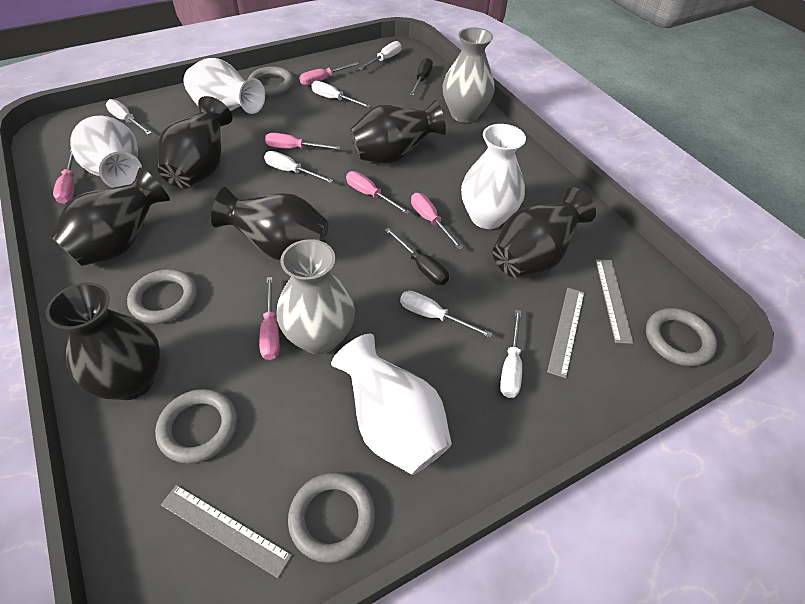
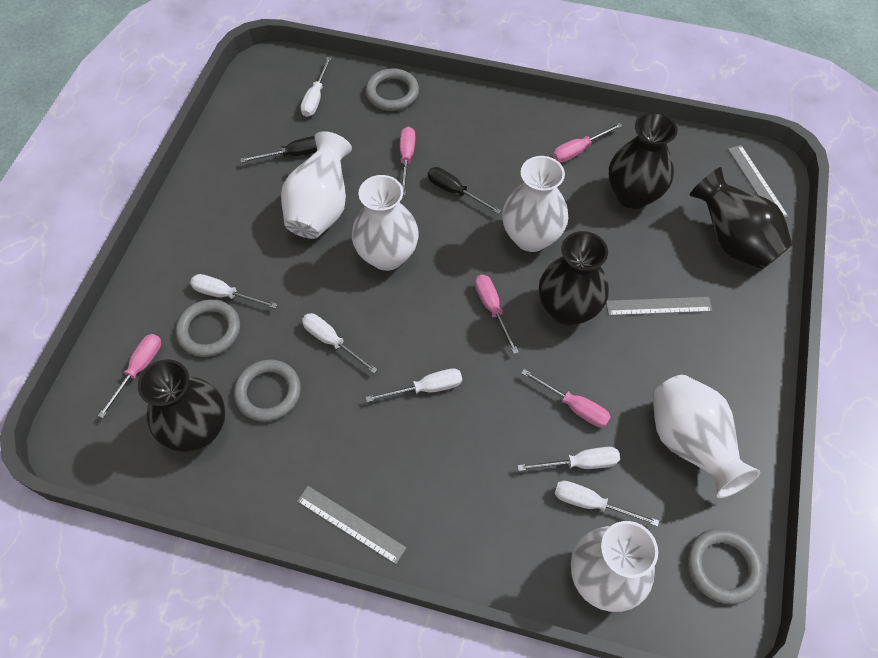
black vase: 6 -> 4
grey ring: 5 -> 4
grey vase: 2 -> 0
pink screwdriver: 6 -> 5
white vase: 4 -> 5

